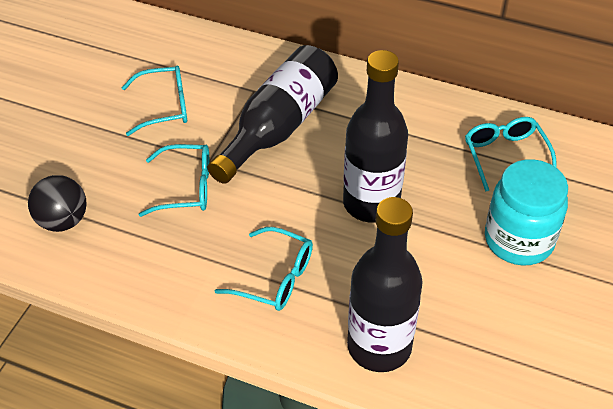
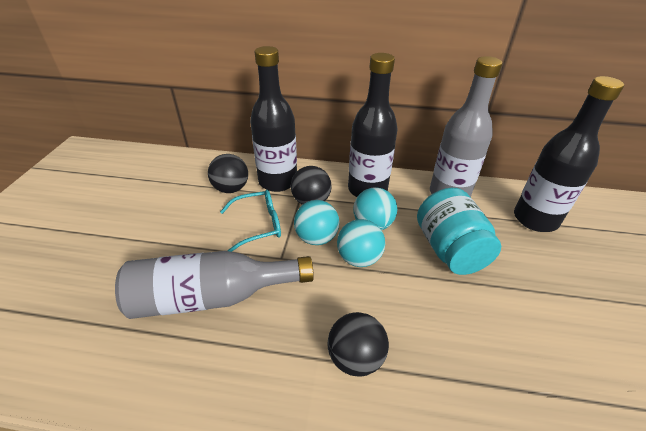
black ball: 1 -> 3
grey bottle: 0 -> 2
turquoise ball: 0 -> 3
turquoise glasses: 4 -> 1

